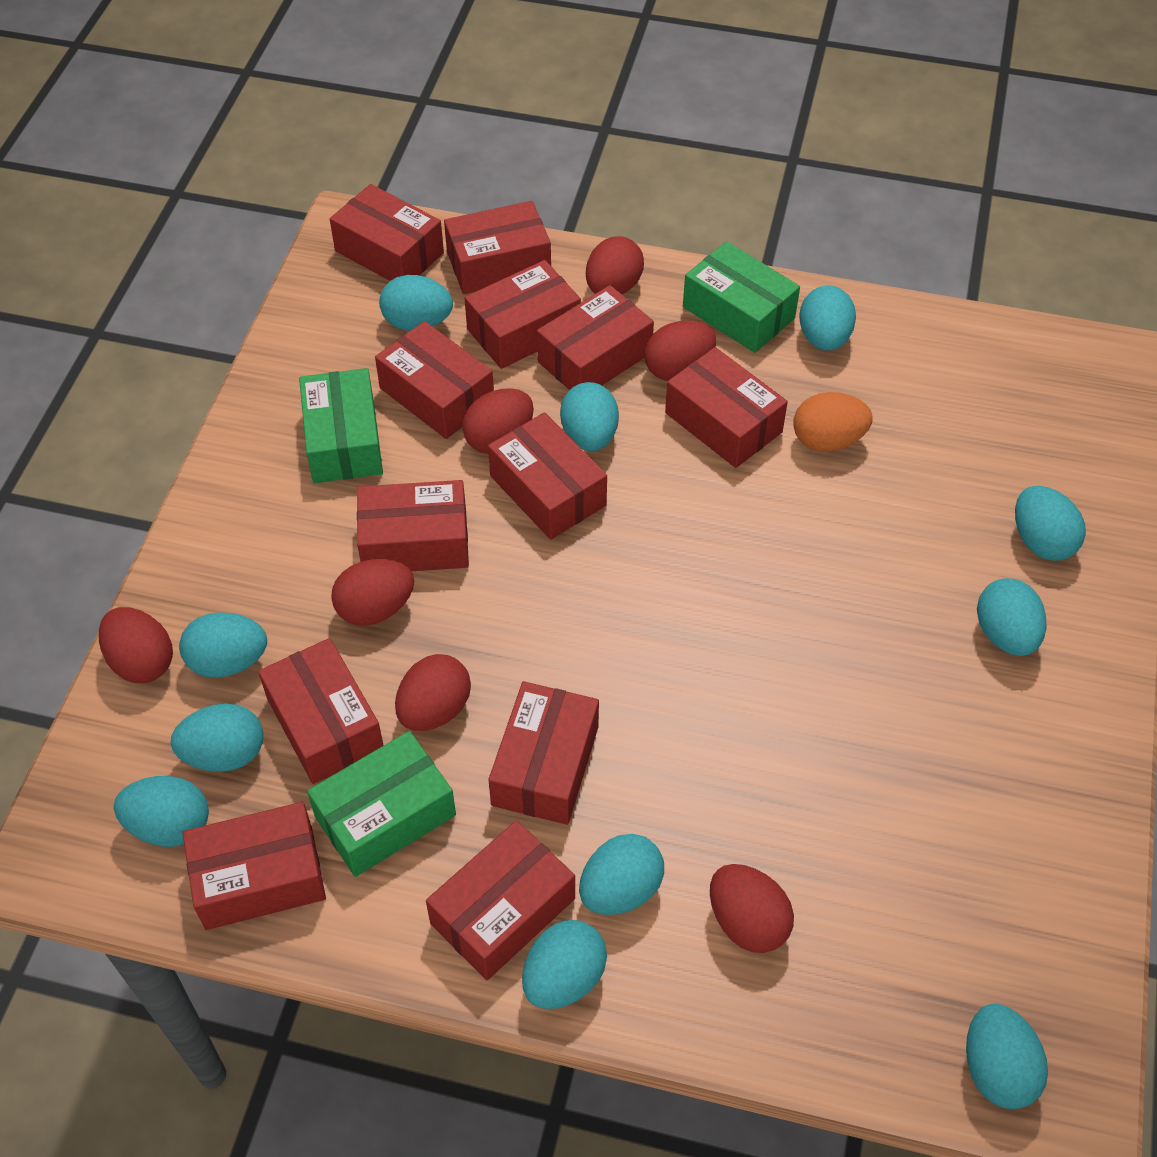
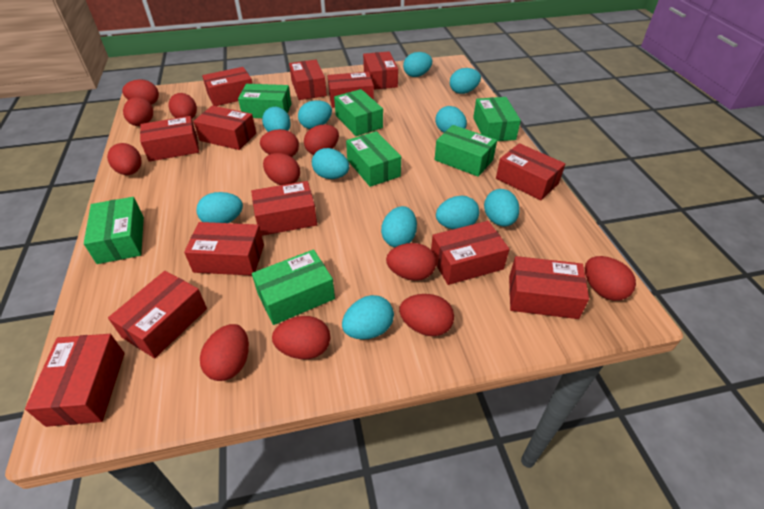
green box: 3 -> 7
orange egg: 1 -> 0
red box: 12 -> 13
red egg: 7 -> 12

